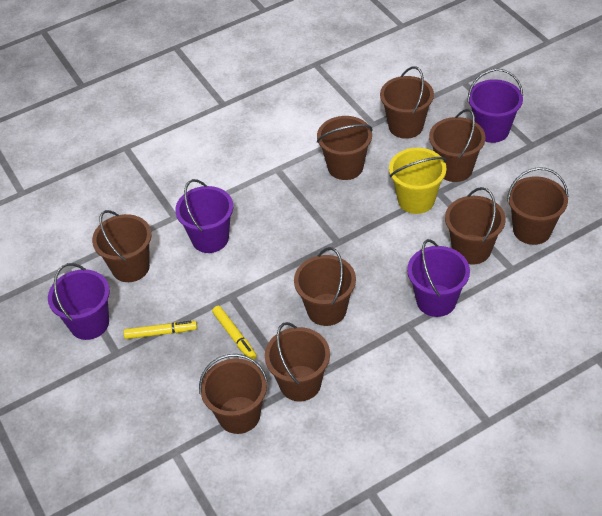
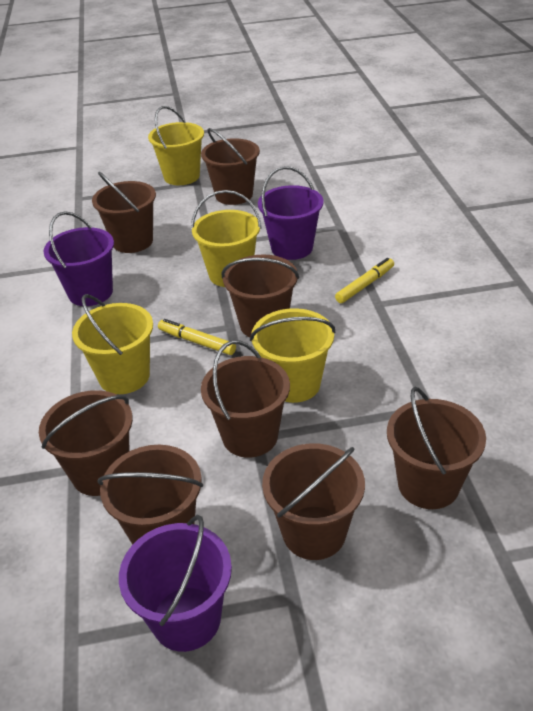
brown bucket: 9 -> 8
purple bucket: 4 -> 3
yellow bucket: 1 -> 4

